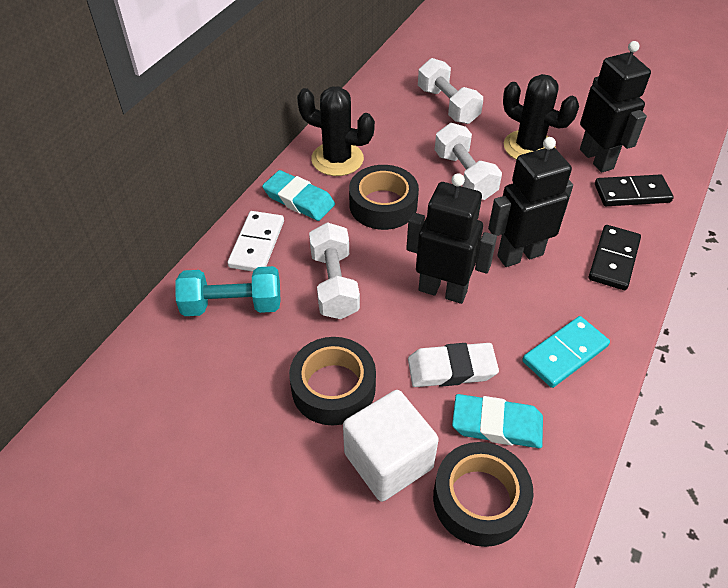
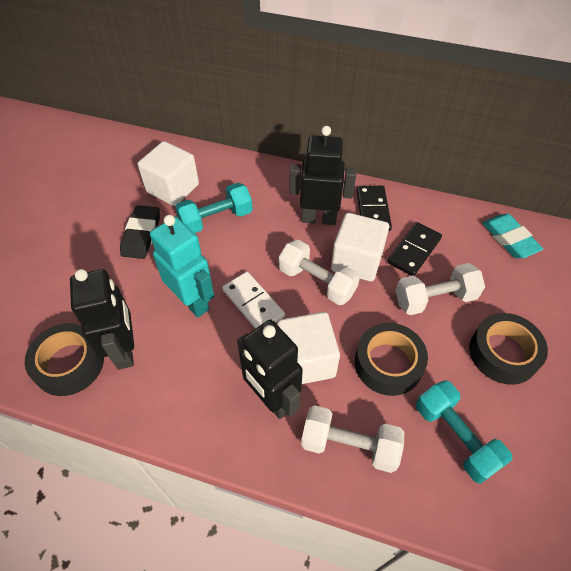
black cactus: 2 -> 0
black eraser: 0 -> 1
turquoise domino: 1 -> 0
turquoise dumbbell: 1 -> 2
turquoise eraser: 2 -> 1
turquoise robot: 0 -> 1
white cube: 1 -> 3
white eraser: 1 -> 0

